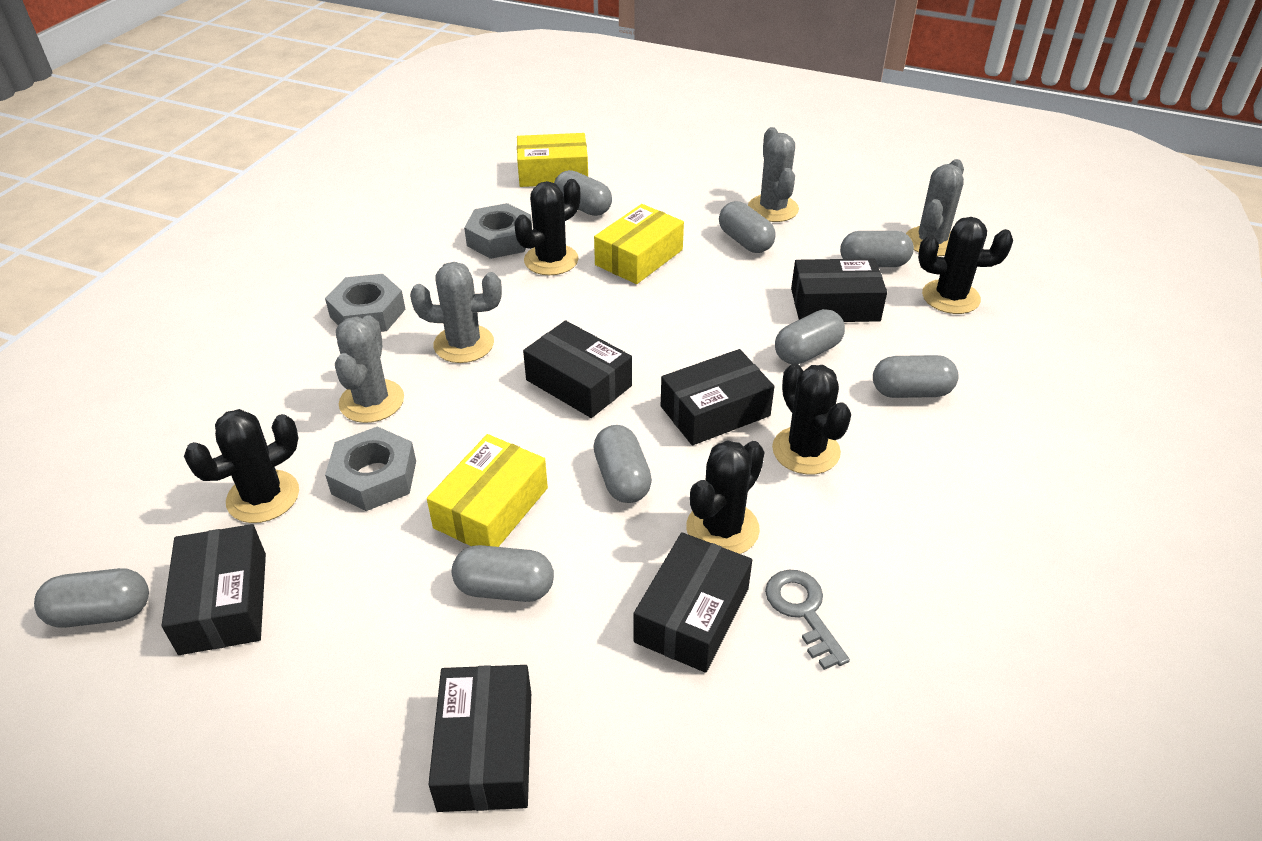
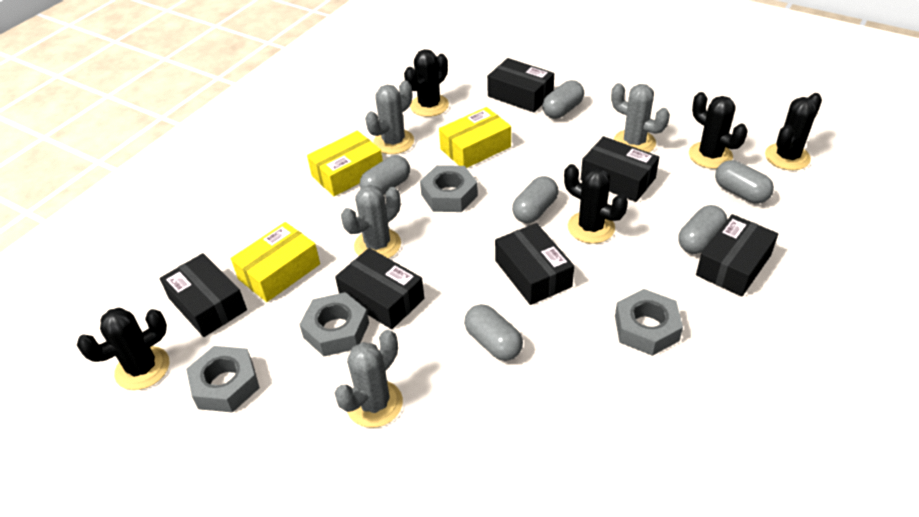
grey capsule: 8 -> 6
grey key: 1 -> 0
grey nut: 3 -> 4

